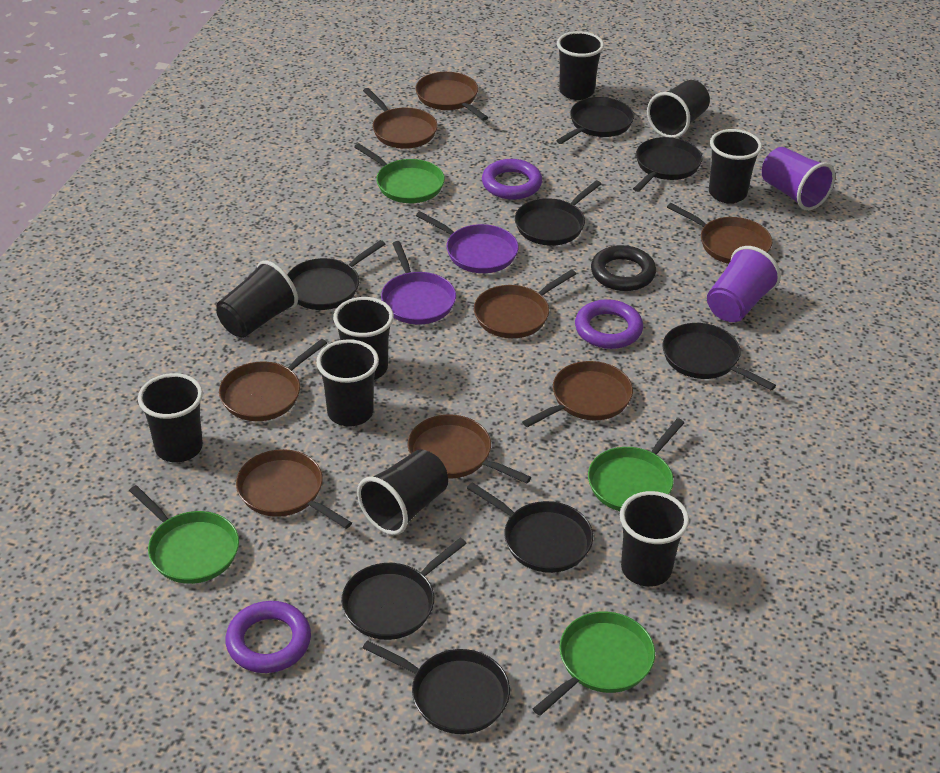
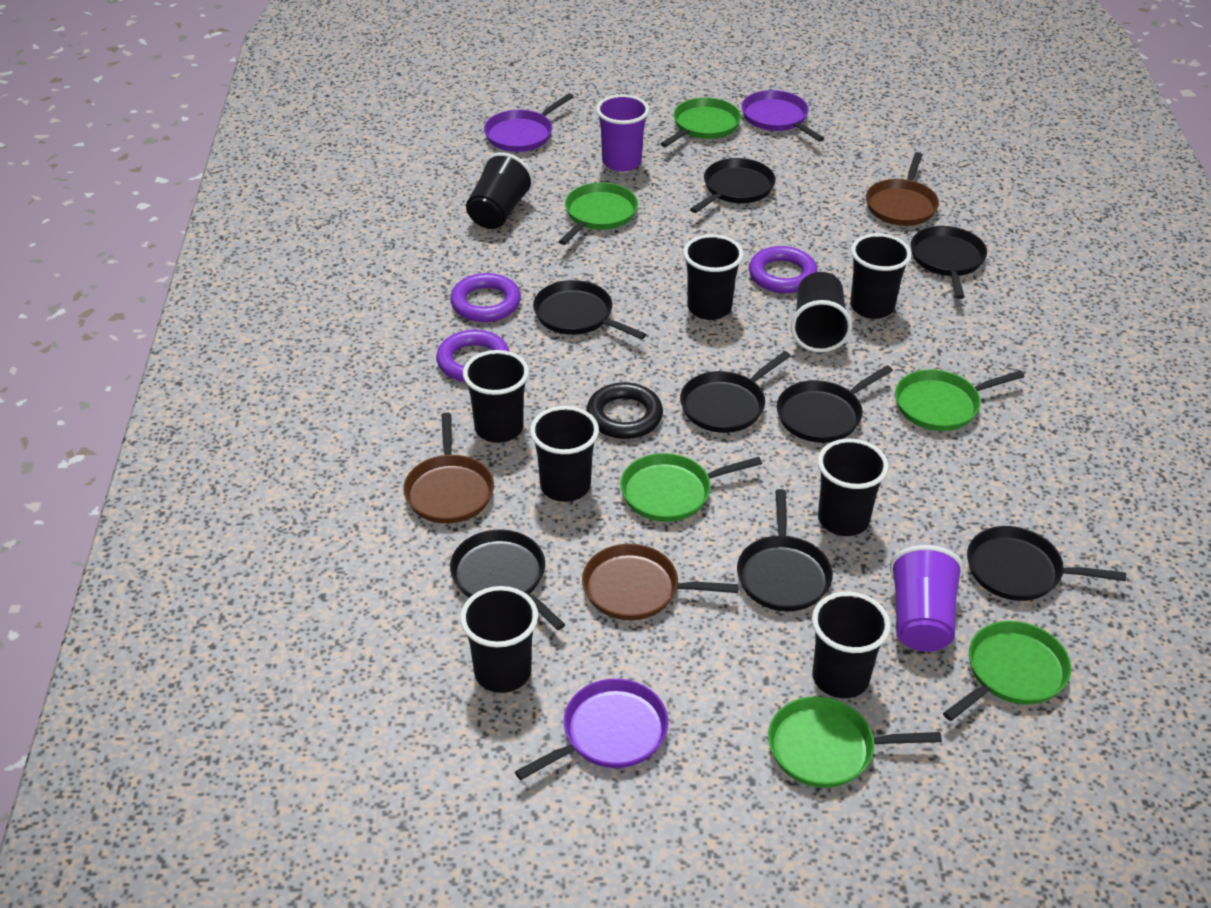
brown pan: 8 -> 3
green pan: 4 -> 6
purple pan: 2 -> 3

